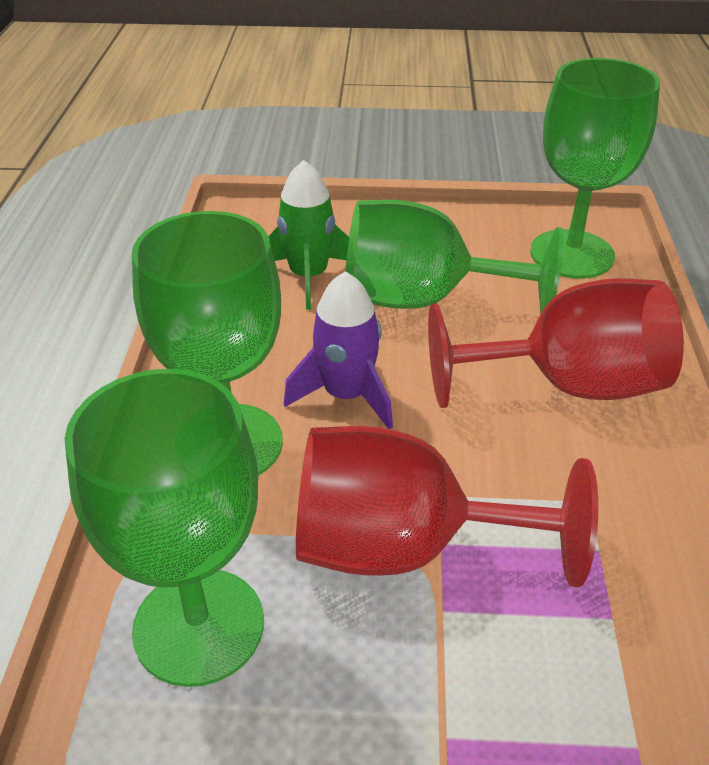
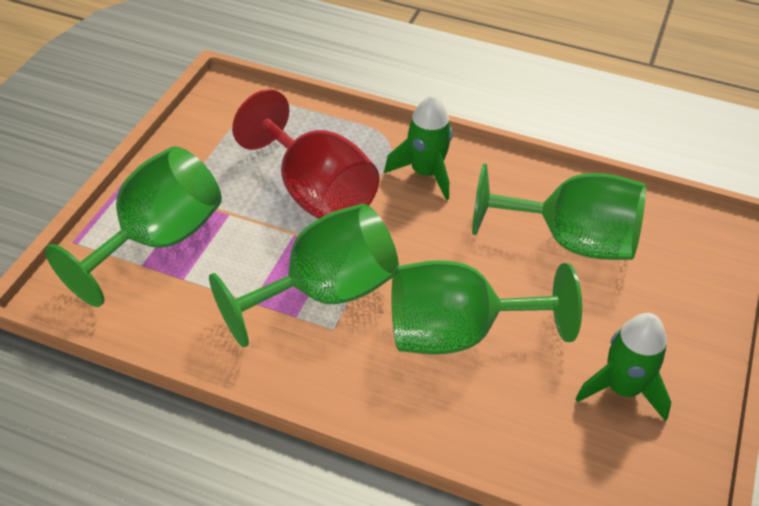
green rocket: 1 -> 2
purple rocket: 1 -> 0
red goblet: 2 -> 1

